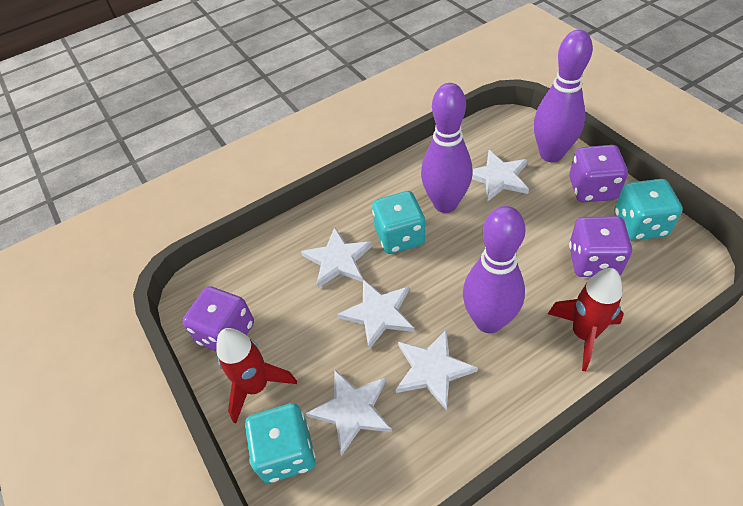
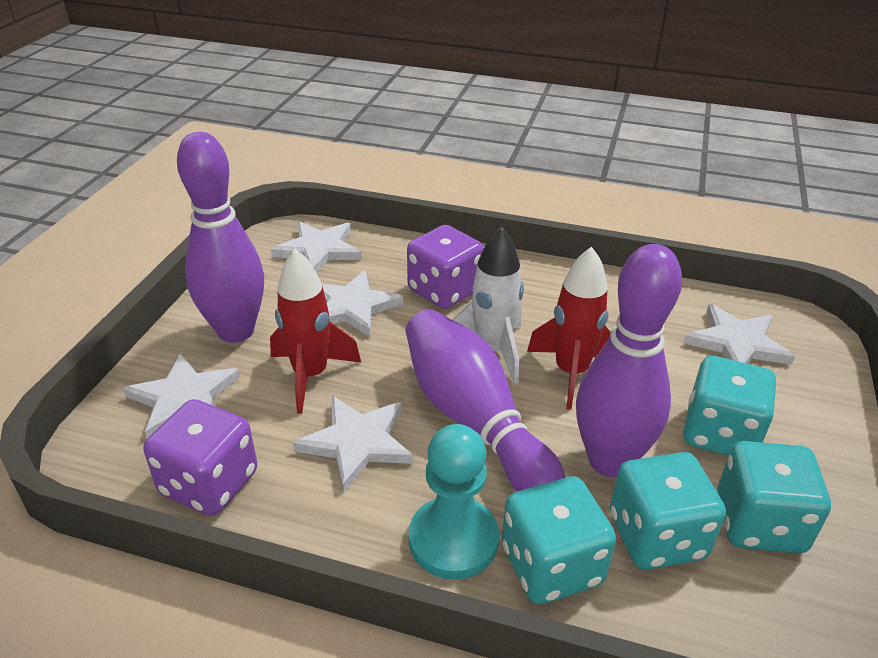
purple dice: 3 -> 2
turquoise dice: 3 -> 4
turquoise pawn: 0 -> 1
white rocket: 0 -> 1

